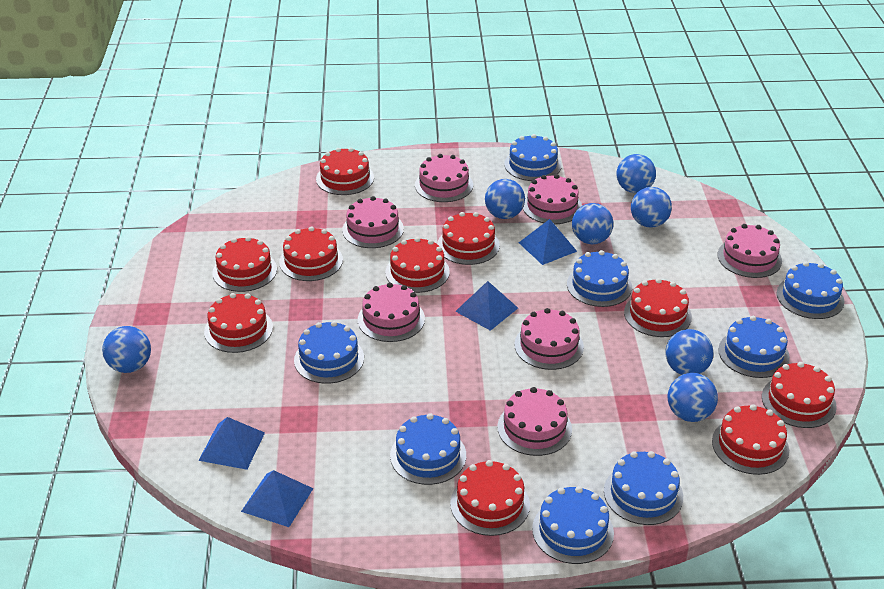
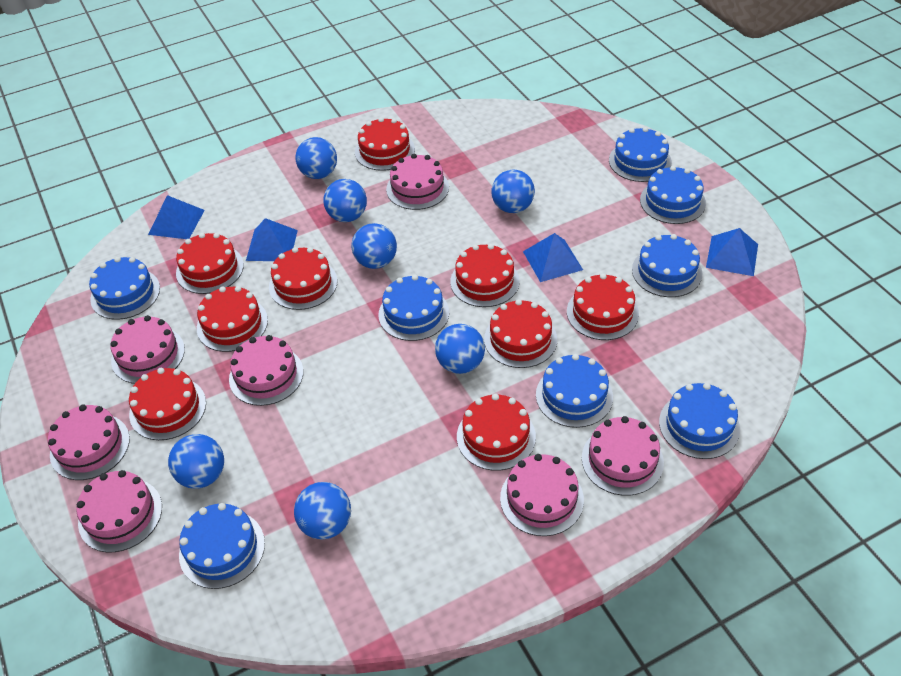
red cake: 10 -> 9

